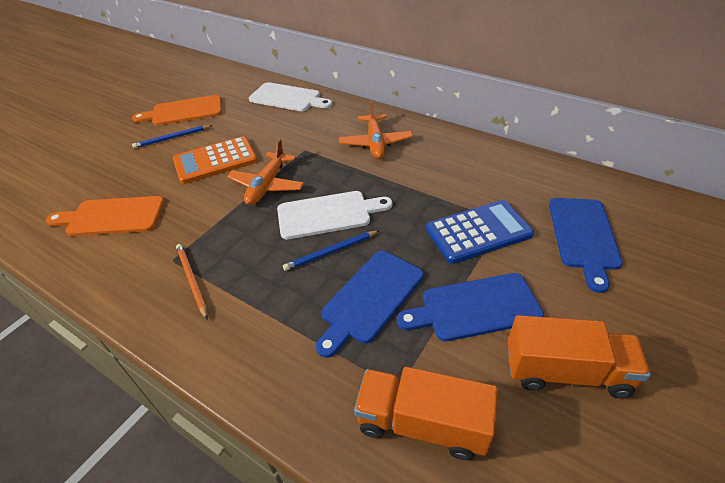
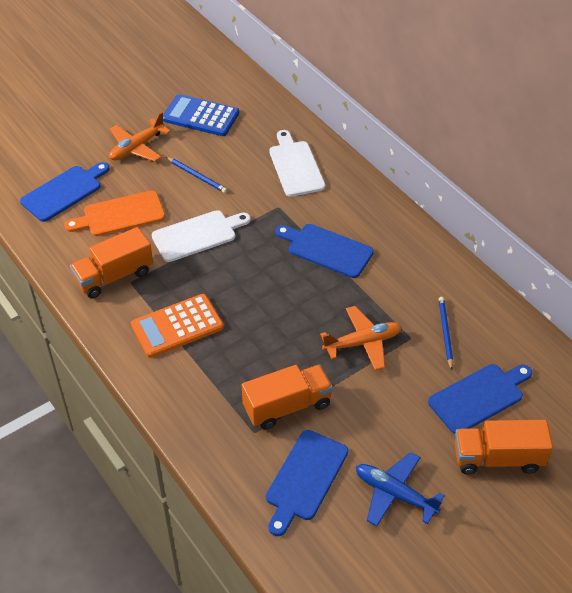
blue cutting board: 3 -> 4
blue plane: 0 -> 1
orange cutting board: 2 -> 1
orange pencil: 1 -> 0
orange truck: 2 -> 3

